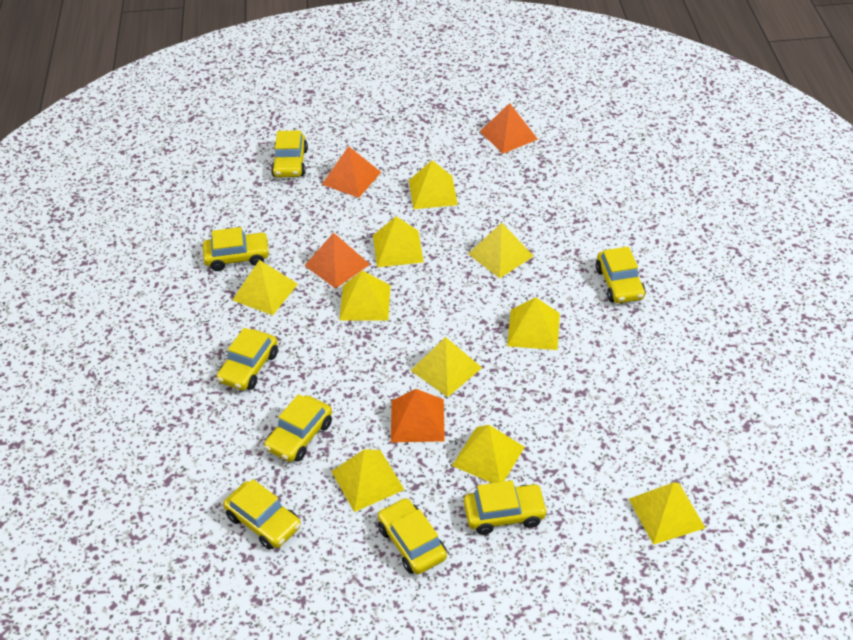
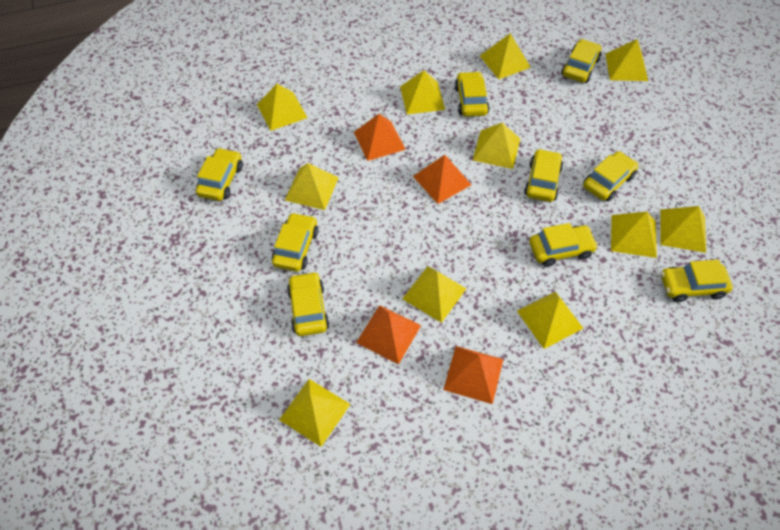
yellow car: 8 -> 9
yellow pyramid: 10 -> 11

